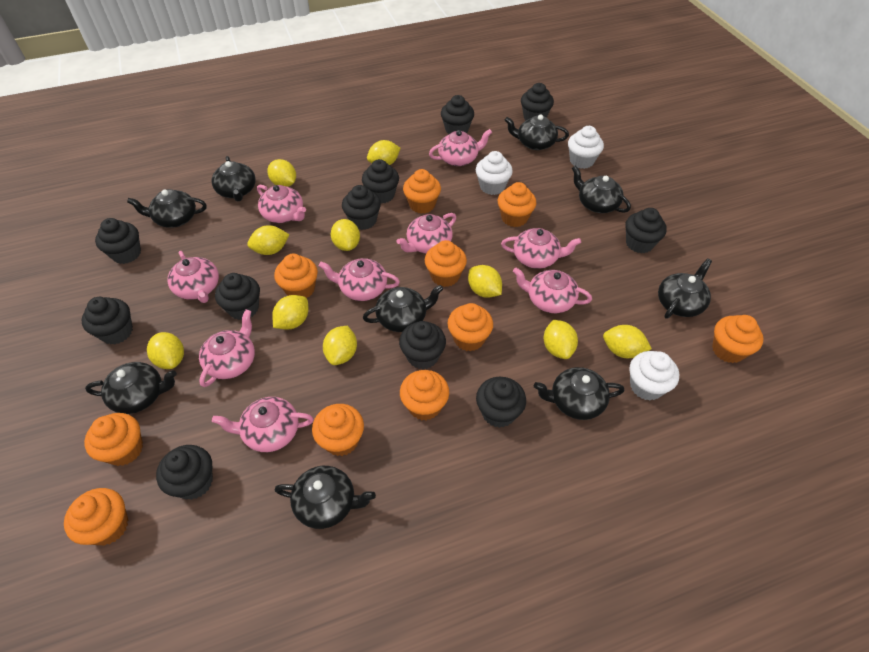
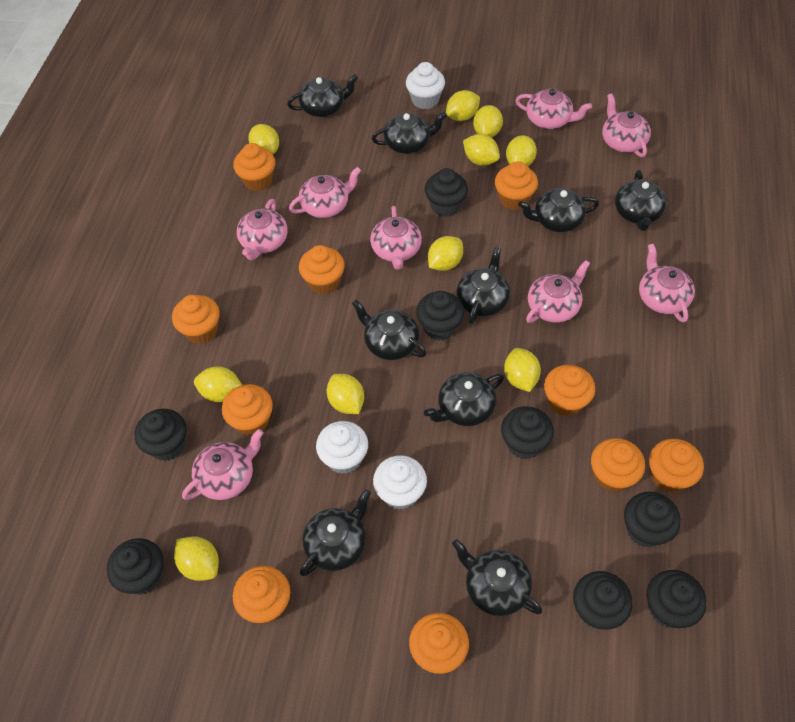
black cupcake: 11 -> 8
pink teapot: 9 -> 8

